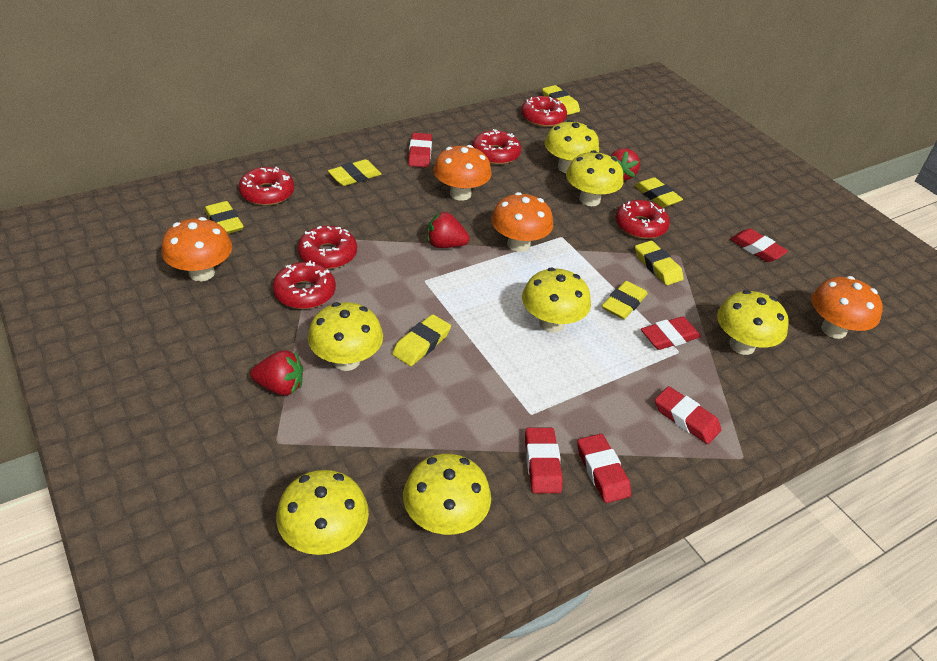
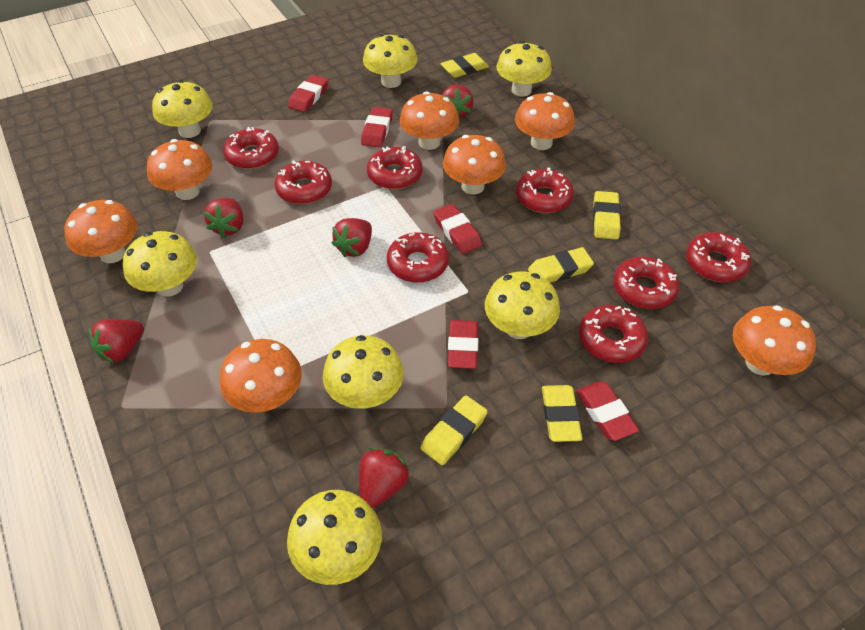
orange mushroom: 4 -> 7
red donut: 6 -> 8
red eraser: 6 -> 5
red strawberry: 3 -> 5
yellow eraser: 7 -> 5

